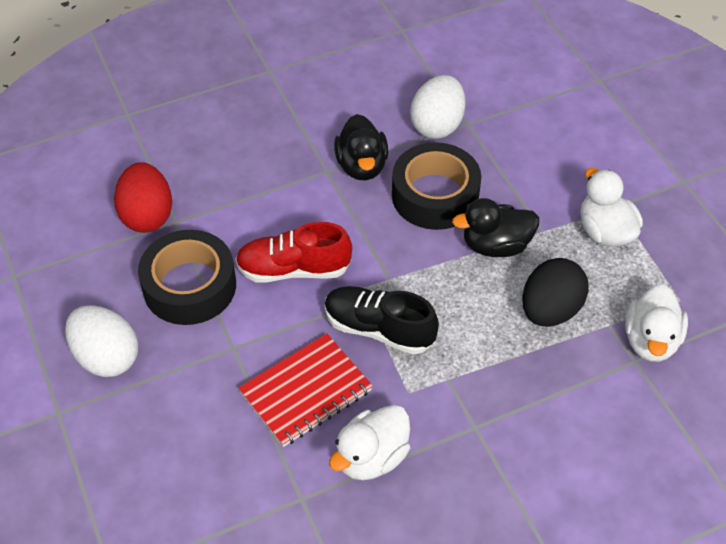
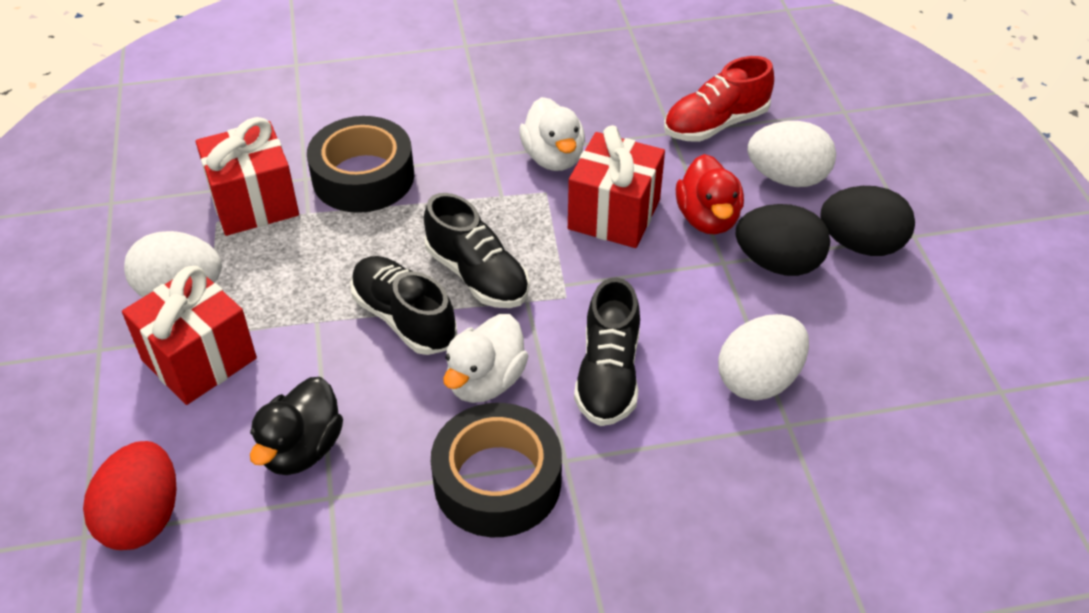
black duck: 2 -> 1
black egg: 1 -> 2
black shoe: 1 -> 3
red duck: 0 -> 1
red gift: 0 -> 3
red notebook: 1 -> 0
white duck: 3 -> 2
white egg: 2 -> 3

